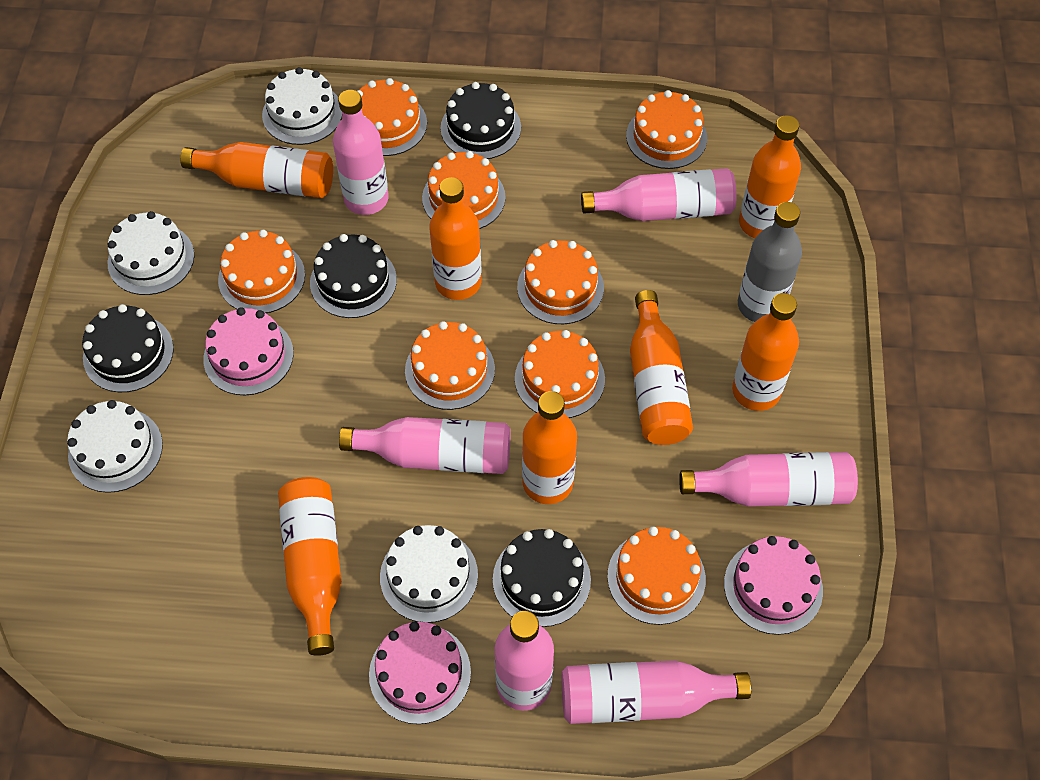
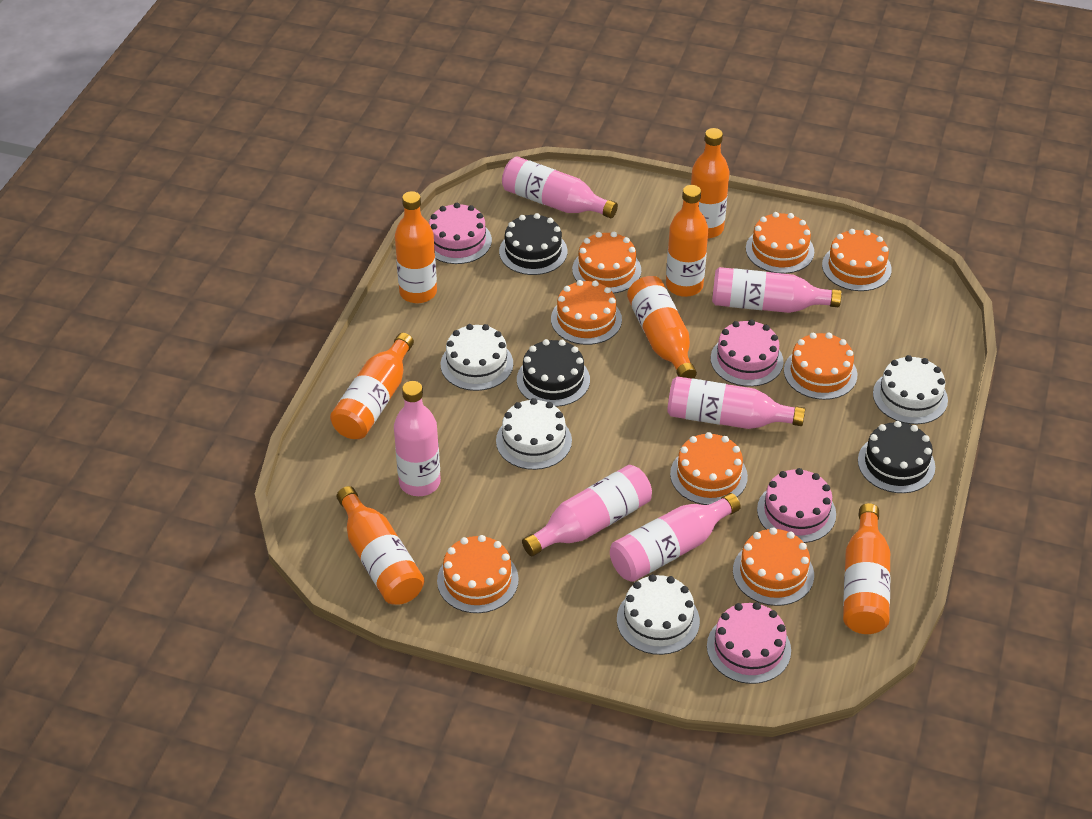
black cake: 4 -> 3
grey bottle: 1 -> 0
pink cake: 3 -> 4

